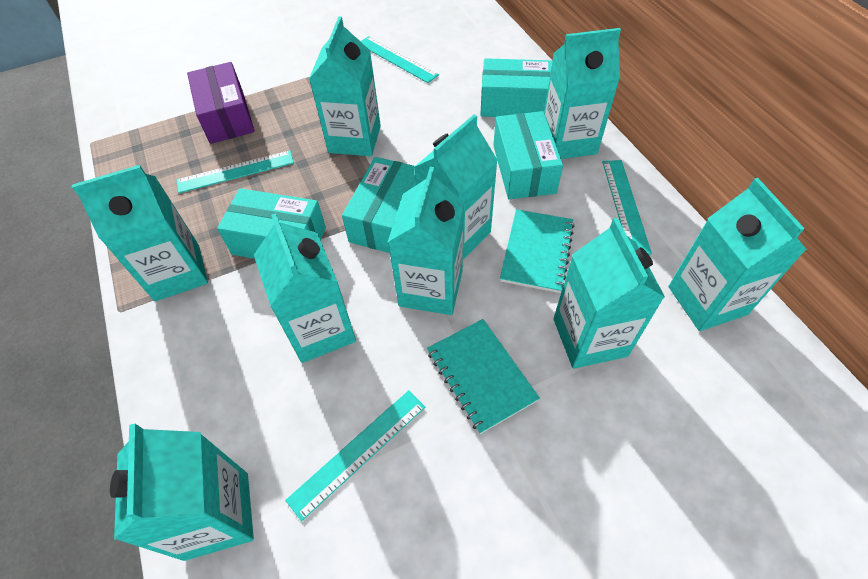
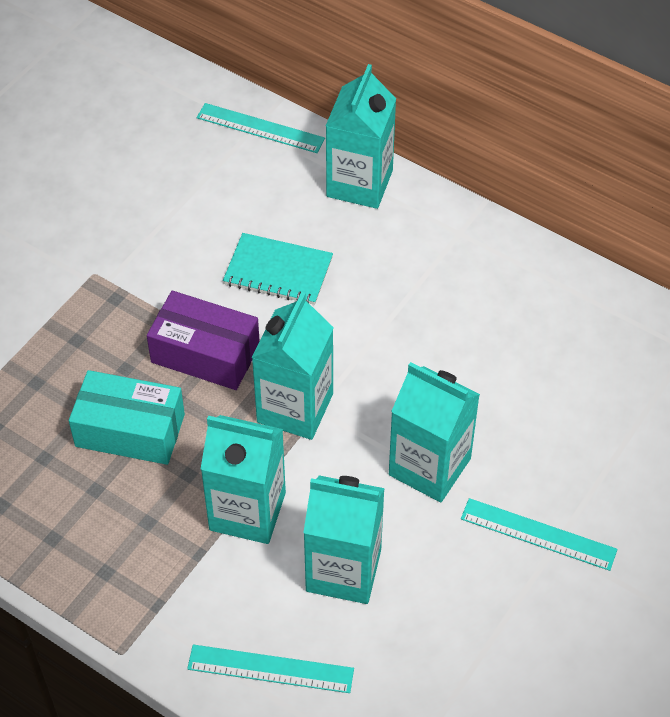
turquoise box: 4 -> 1
turquoise carton: 9 -> 5
turquoise notebook: 2 -> 1
turquoise ruler: 4 -> 3

